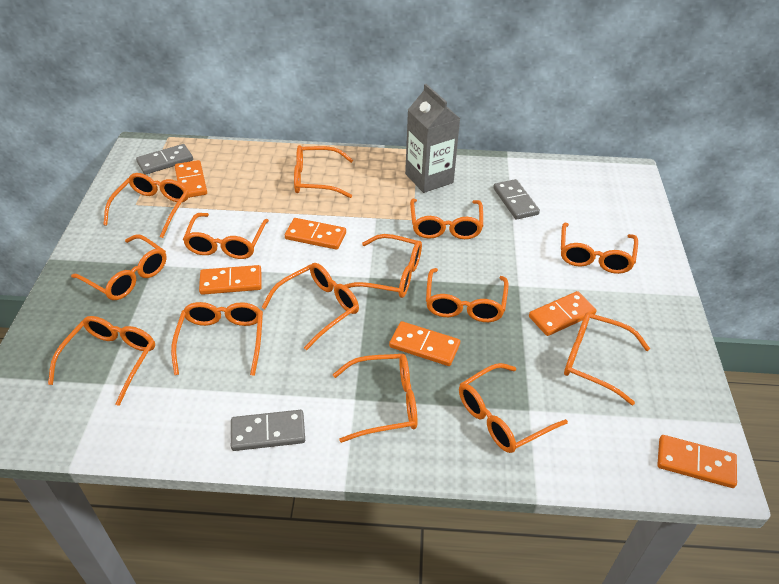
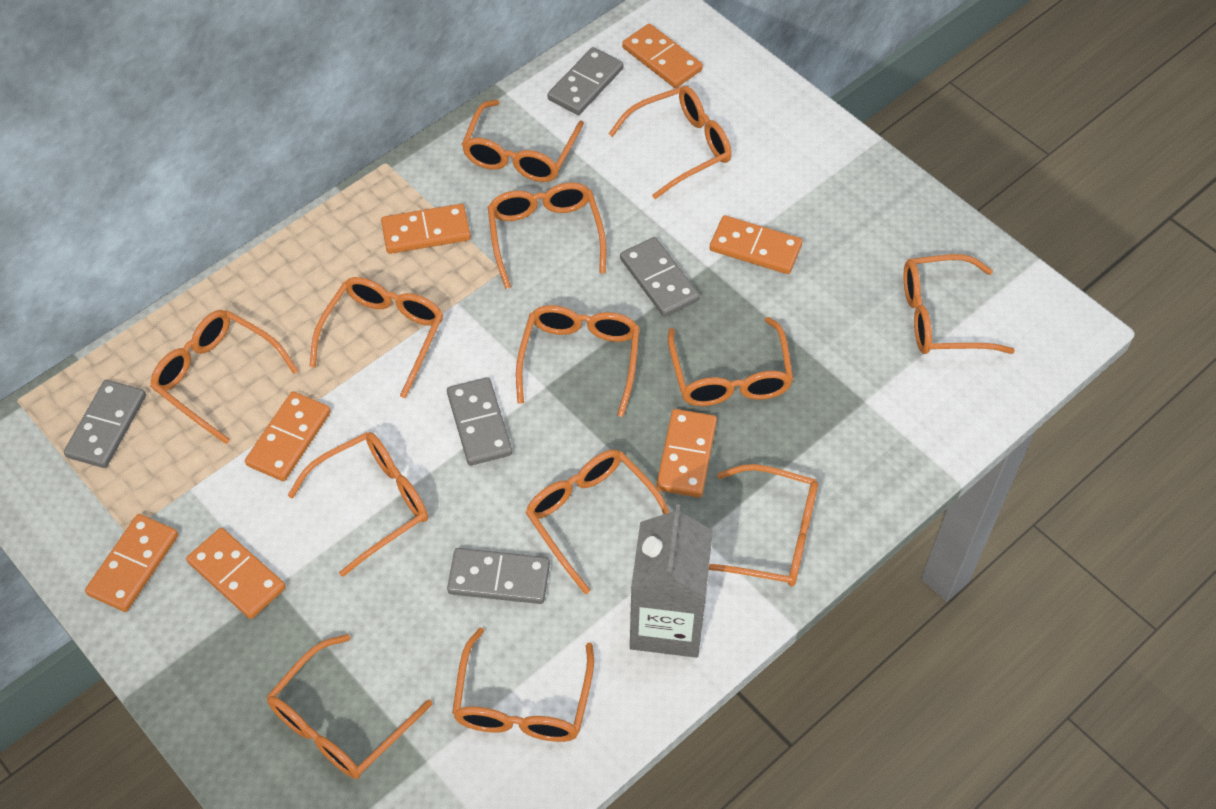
grey domino: 3 -> 5
orange domino: 6 -> 7
orange glasses: 14 -> 13

